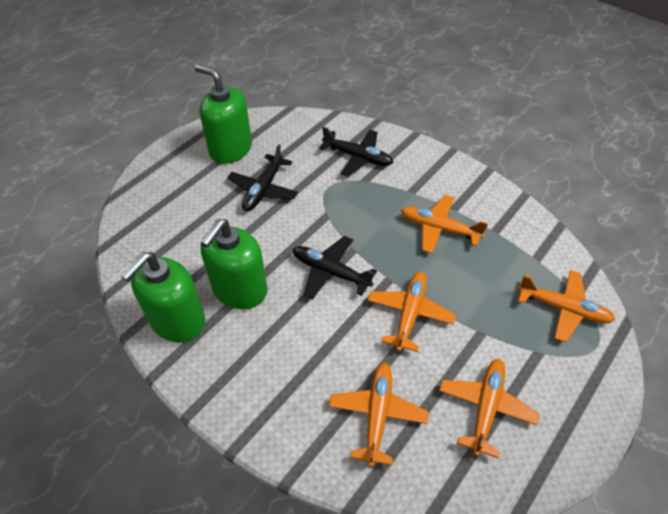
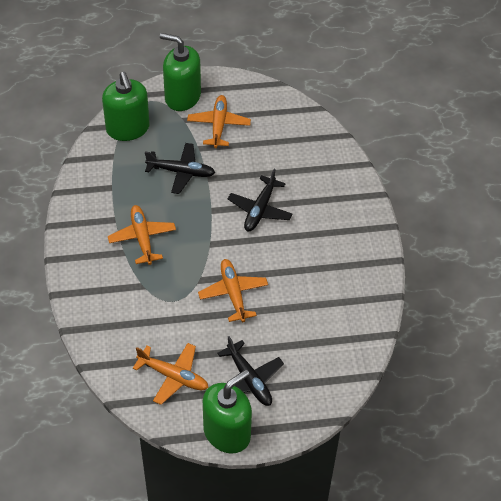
orange plane: 5 -> 4

